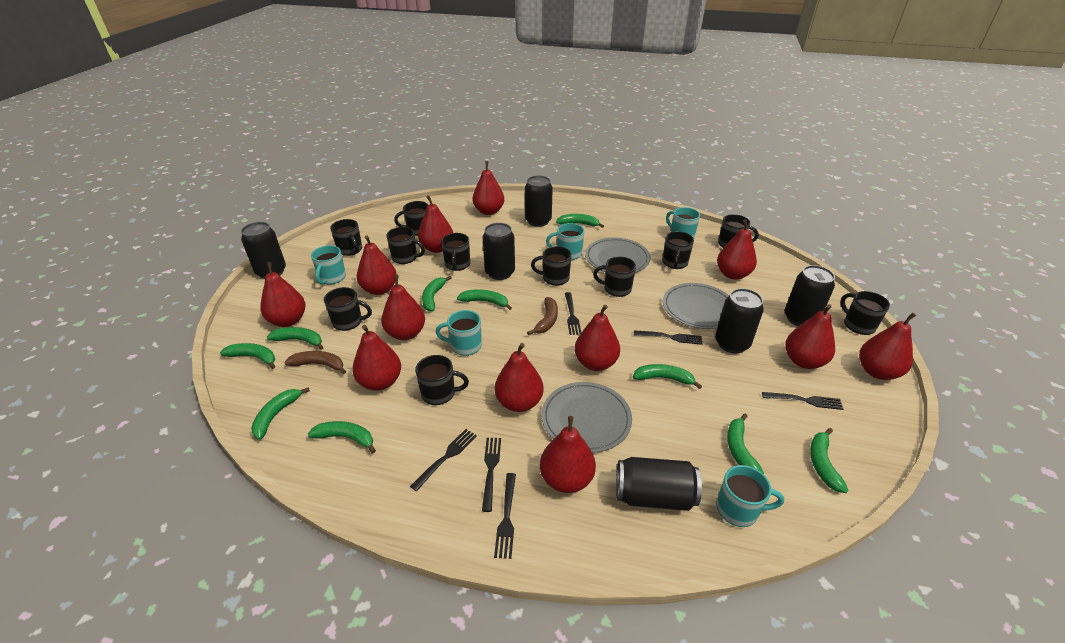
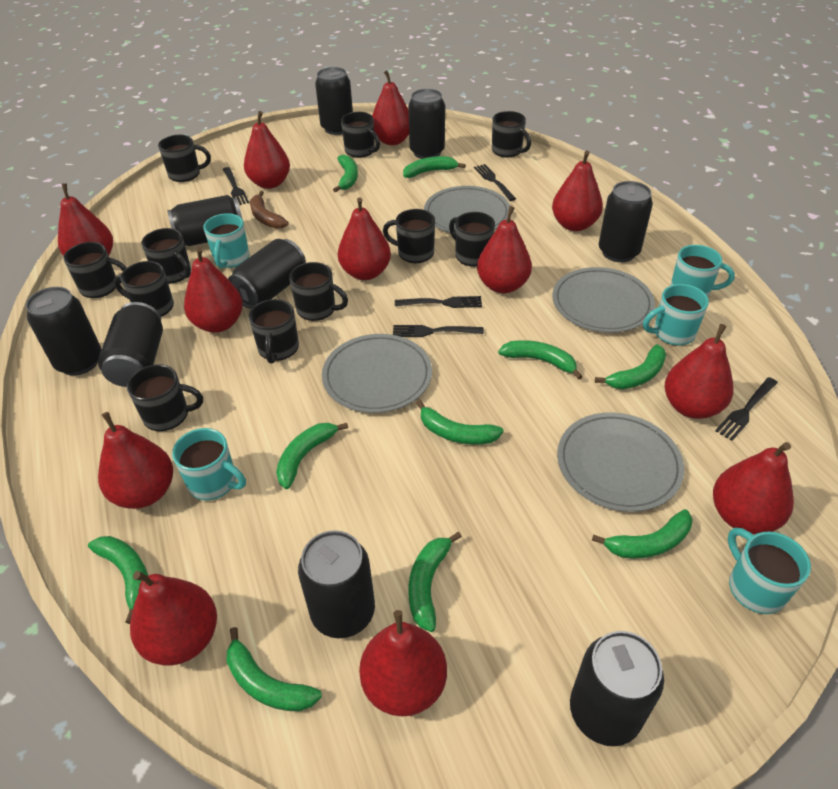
black can: 6 -> 9
black fork: 6 -> 5
brown banana: 2 -> 1
grey plate: 3 -> 4

